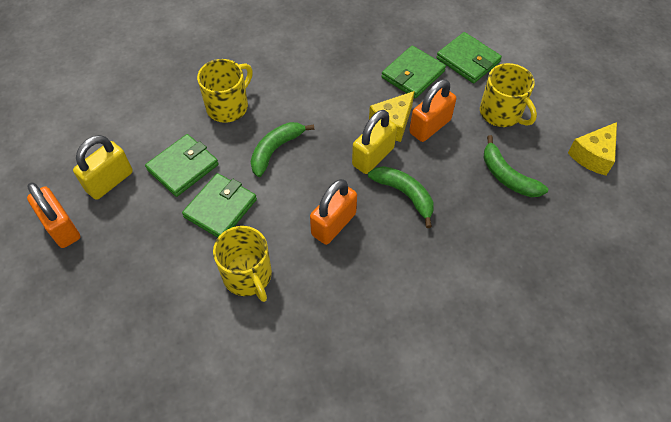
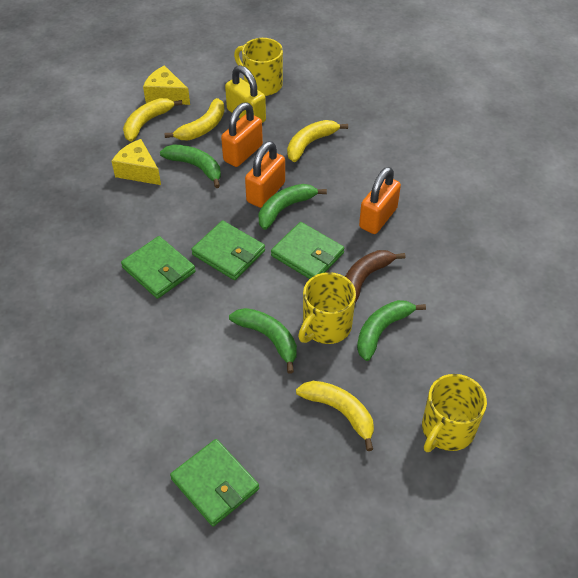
brown banana: 0 -> 1
green banana: 3 -> 4
yellow banana: 0 -> 4
yellow padlock: 2 -> 1

